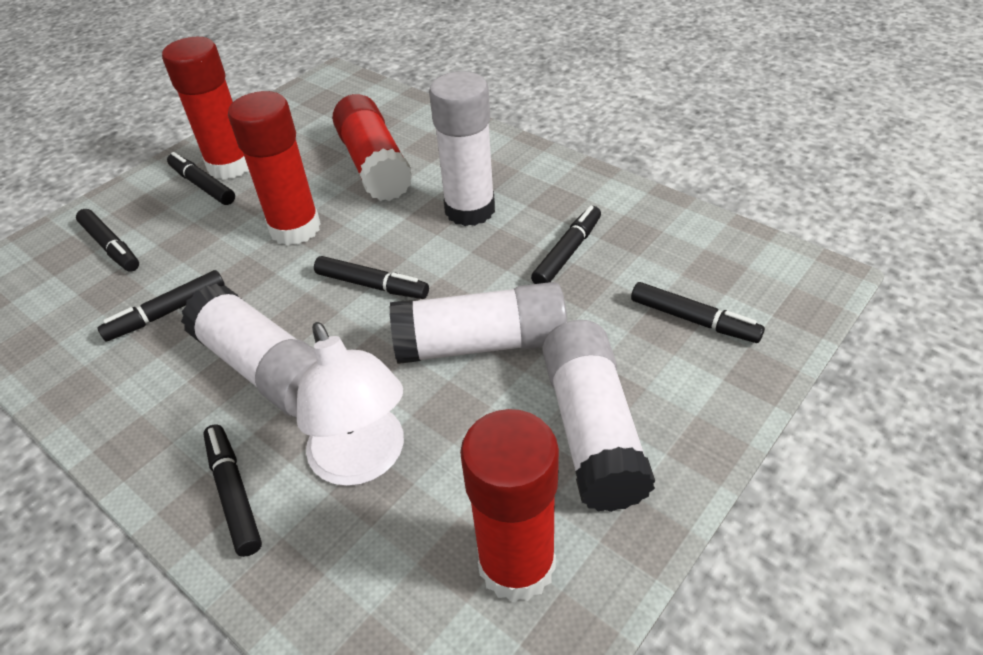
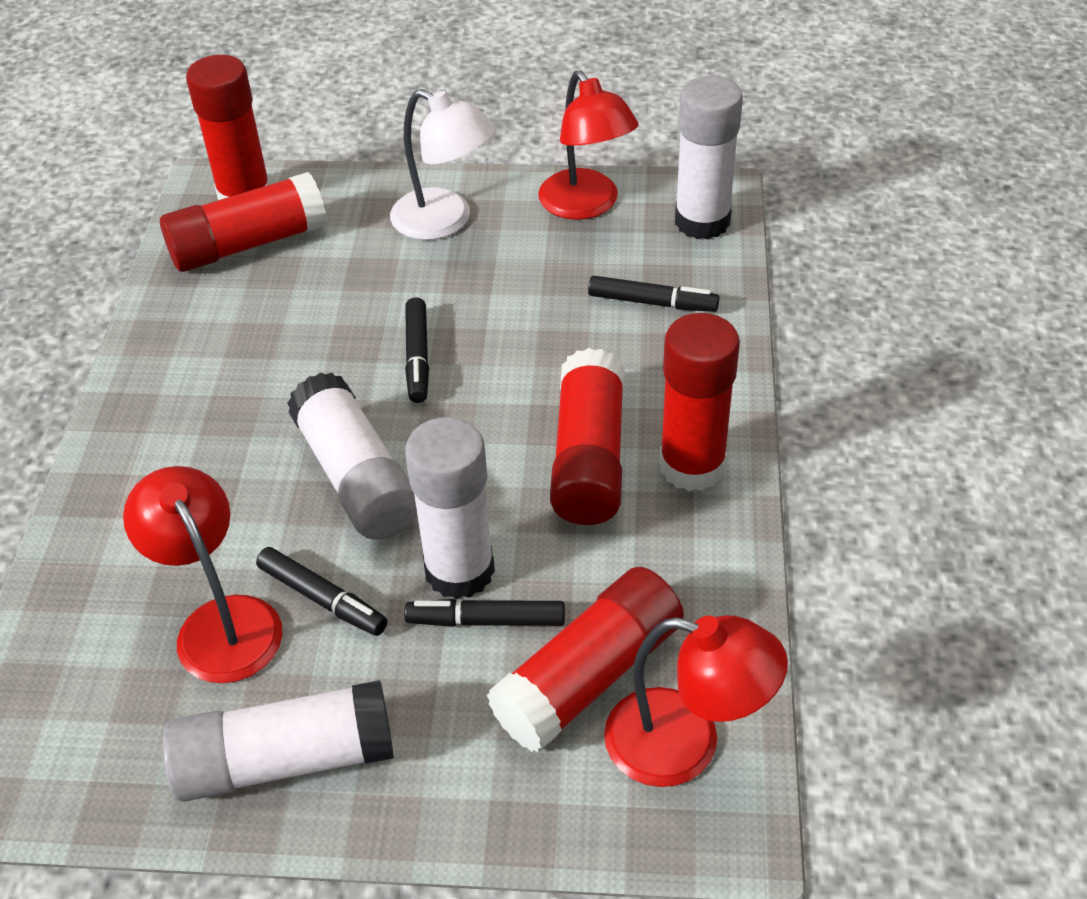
black marker: 7 -> 4
red glue stick: 4 -> 5
red lamp: 0 -> 3

